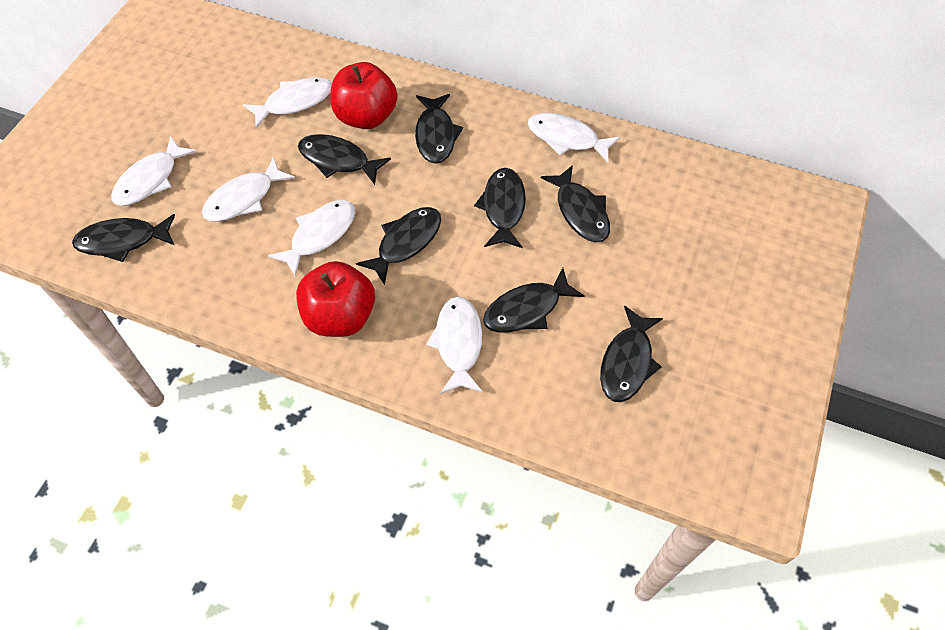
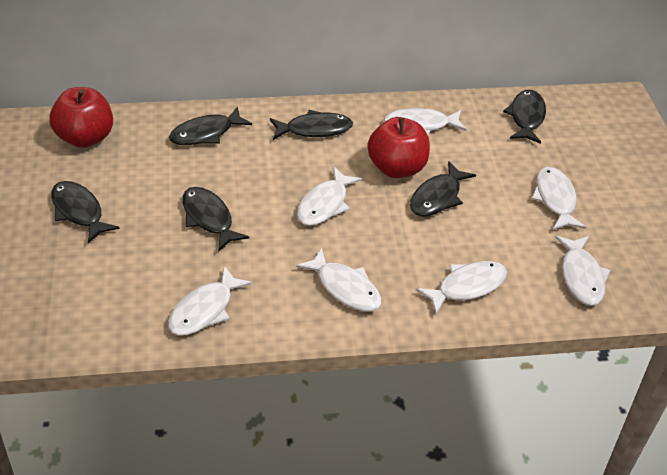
black fish: 8 -> 6
white fish: 6 -> 7

